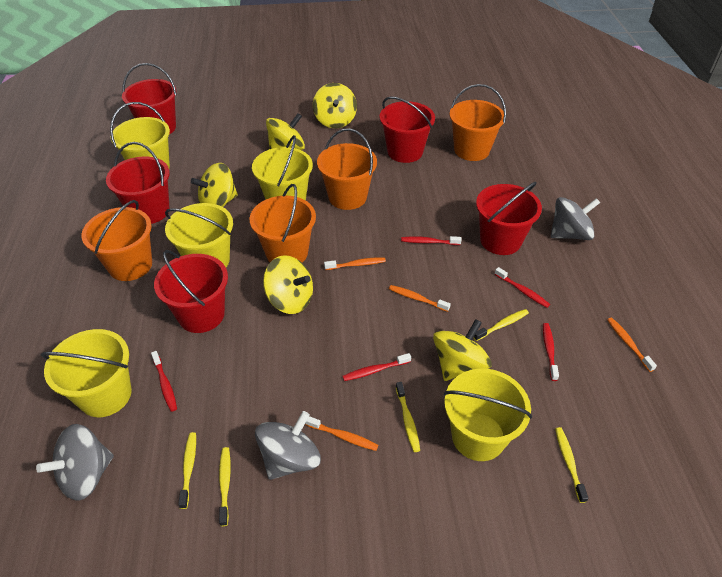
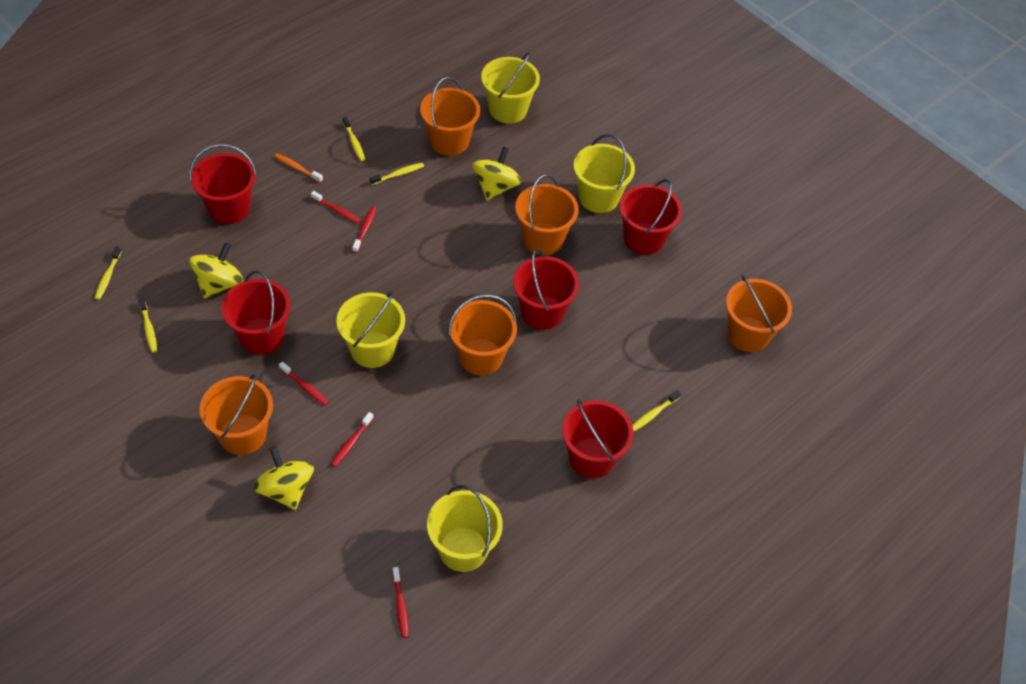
grey spinning top: 3 -> 0
orange bucket: 4 -> 5
orange toothbrush: 4 -> 1
yellow bucket: 5 -> 4
yellow spinning top: 5 -> 3

